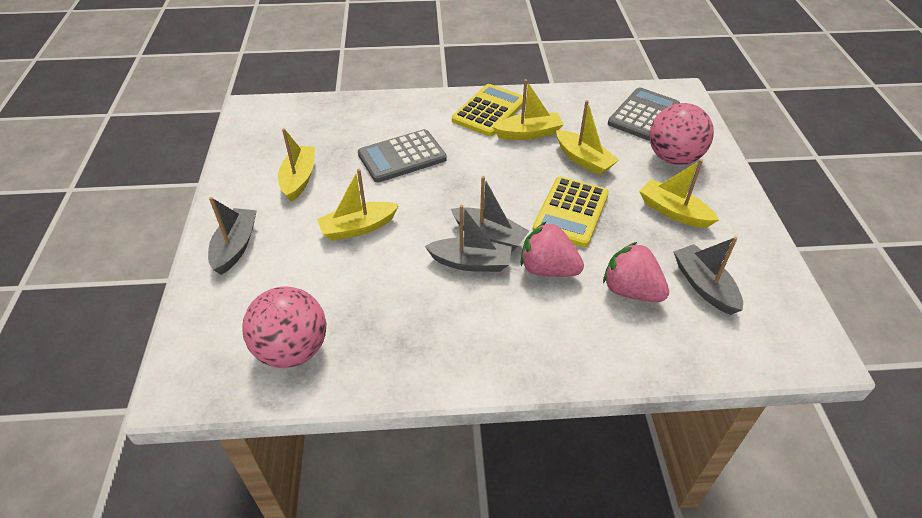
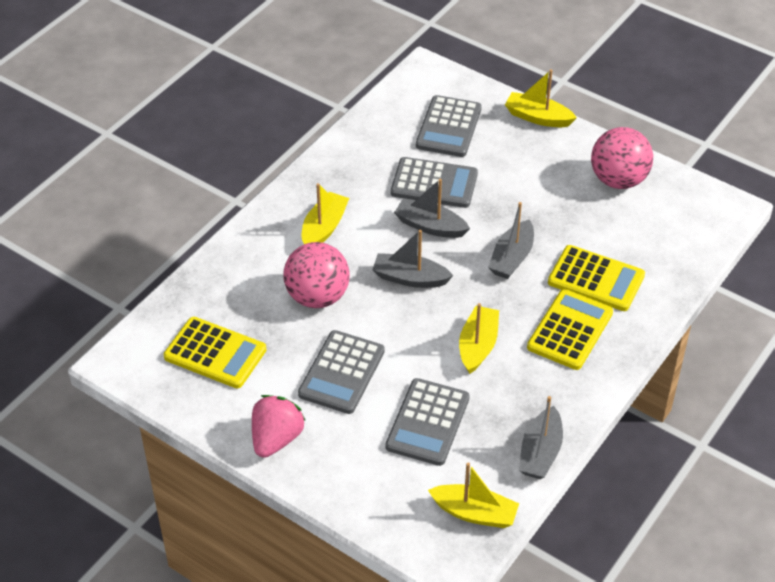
grey calculator: 2 -> 4
pink strawberry: 2 -> 1
yellow boat: 5 -> 4
yellow calculator: 2 -> 3

